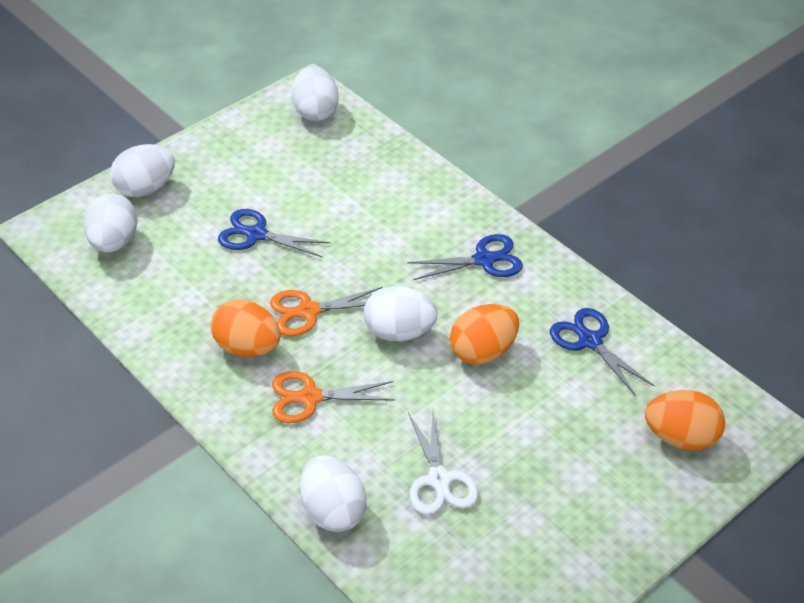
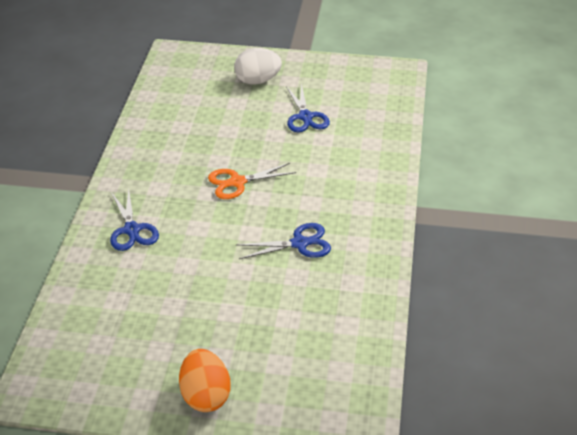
orange egg: 3 -> 1
orange scissors: 2 -> 1
white egg: 5 -> 1
white scissors: 1 -> 0

